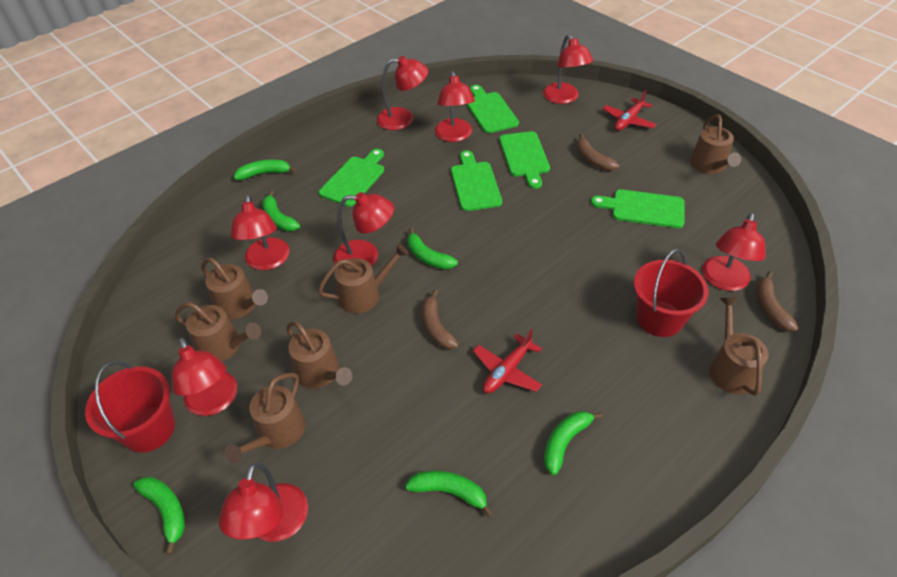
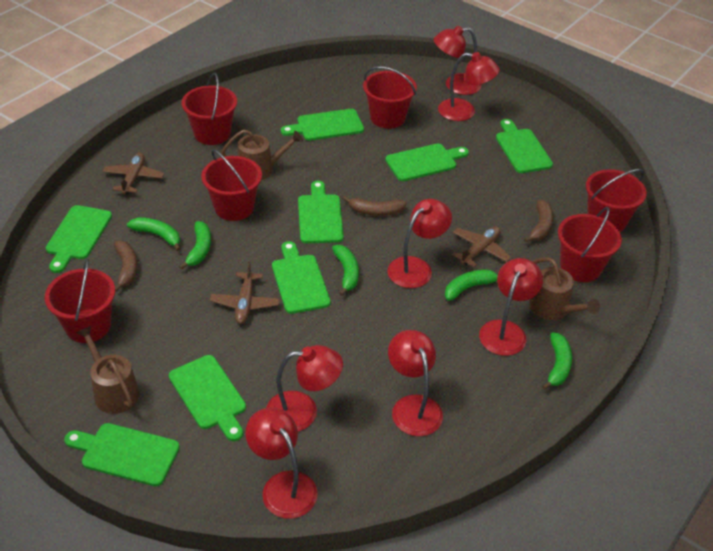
brown plane: 0 -> 3
brown watering can: 7 -> 3
green banana: 6 -> 5
green cutting board: 5 -> 8
red bucket: 2 -> 6
red lamp: 8 -> 7
red plane: 2 -> 0

